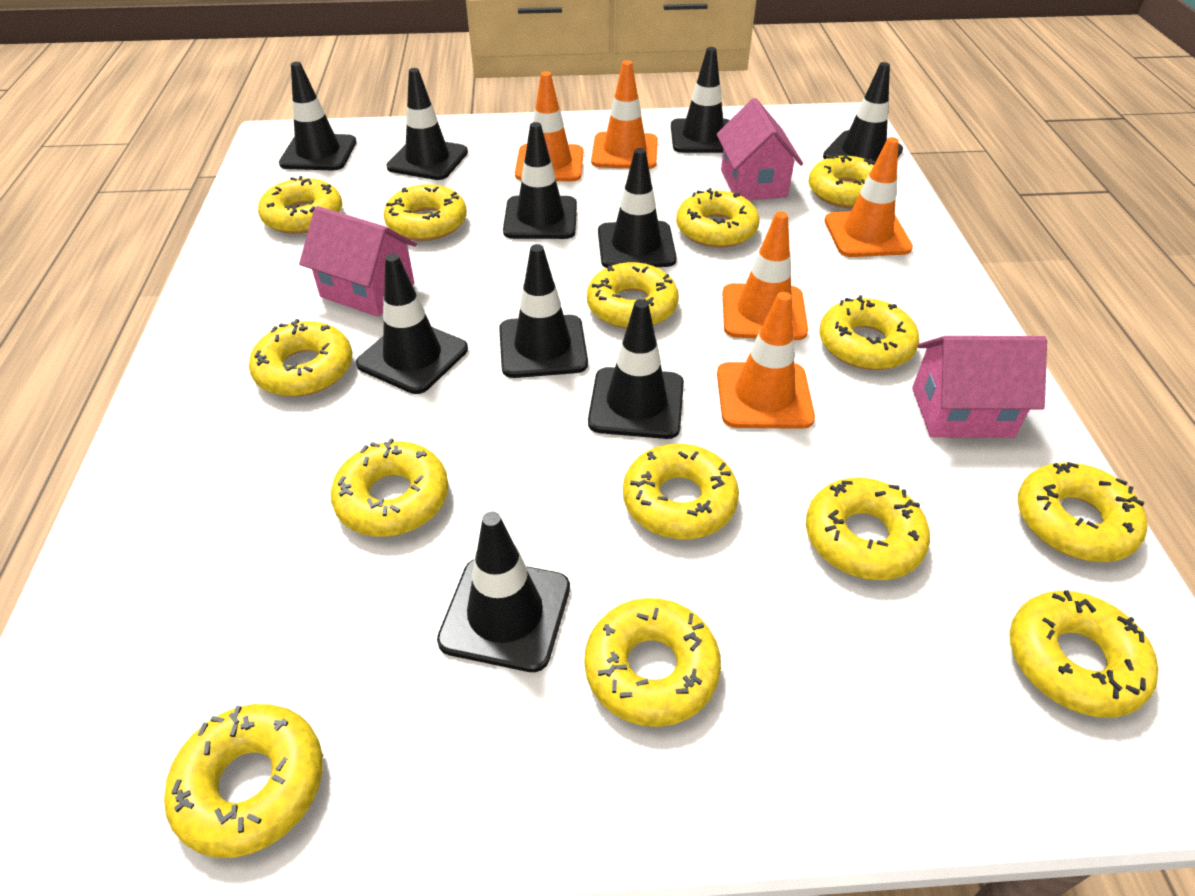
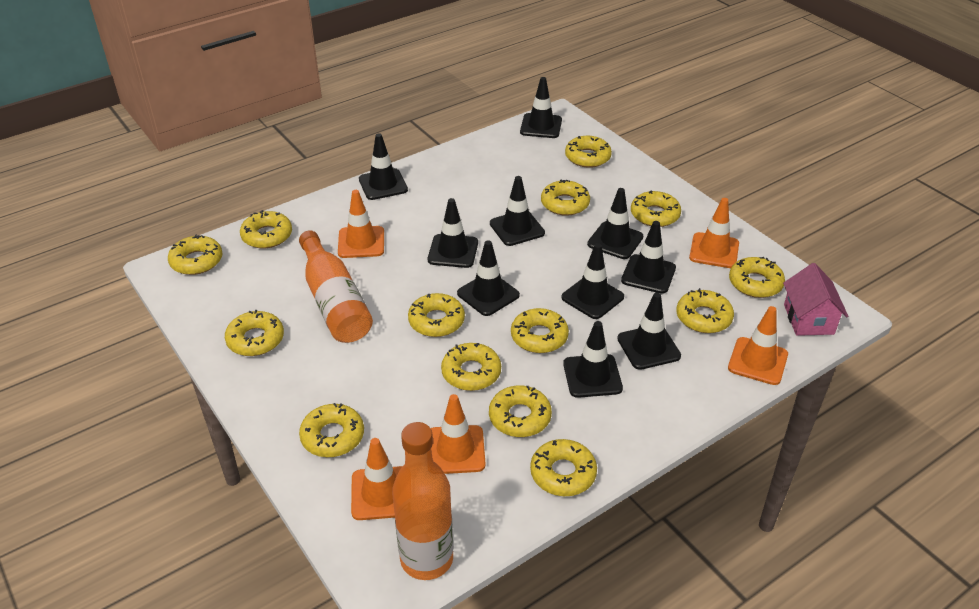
orange bottle: 0 -> 2
pink house: 3 -> 1

